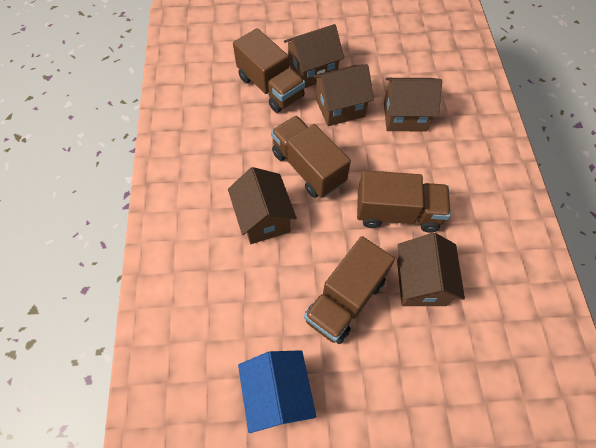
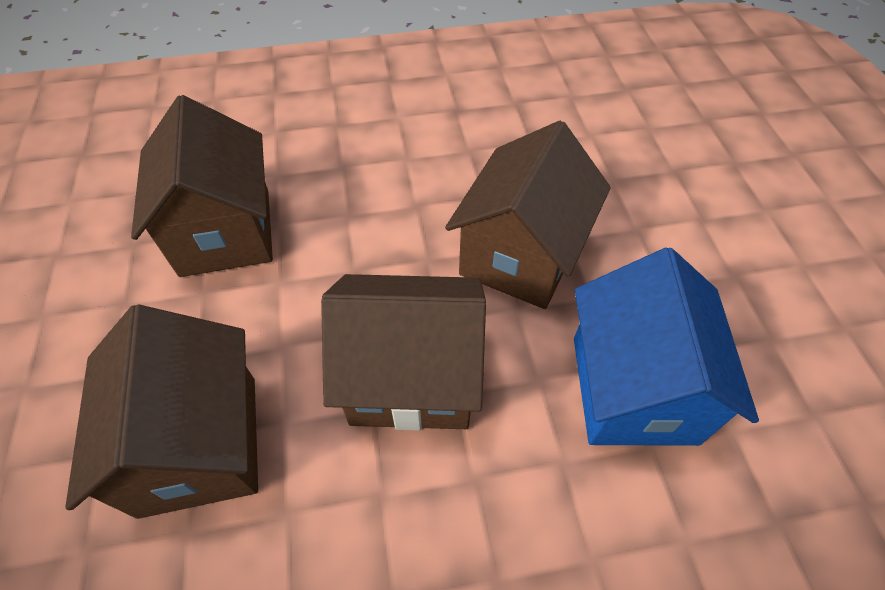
brown house: 5 -> 4
brown truck: 4 -> 0

